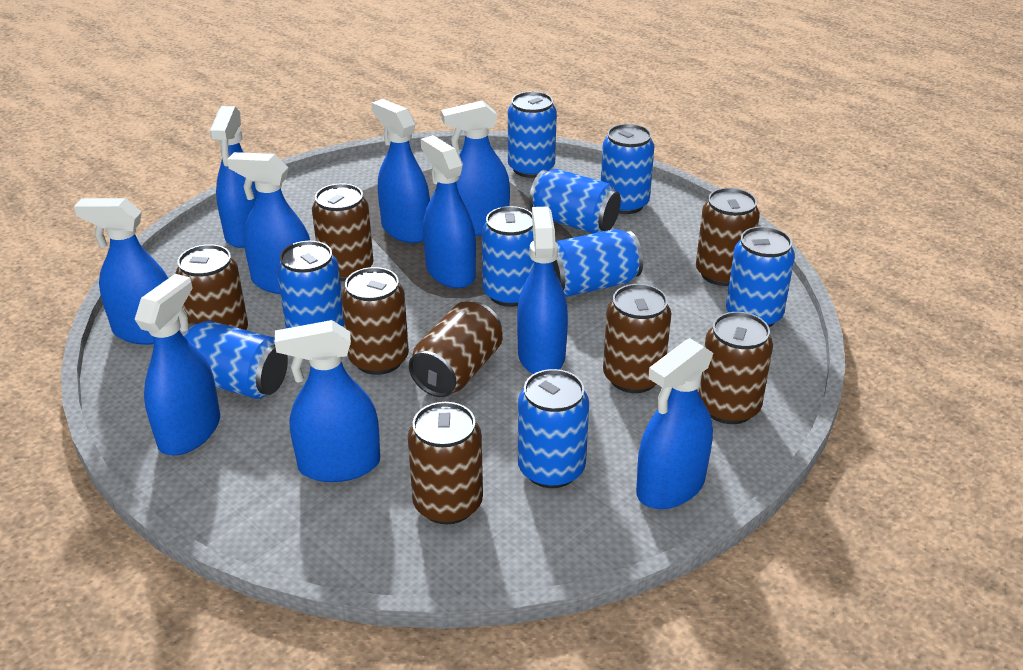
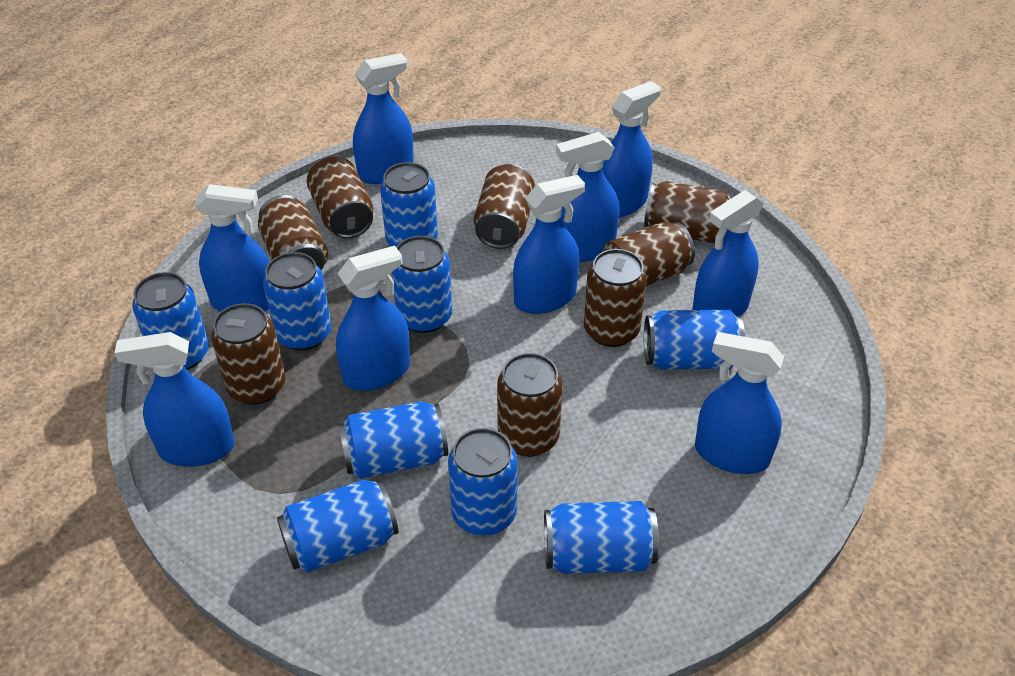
blue spray bottle: 10 -> 9

